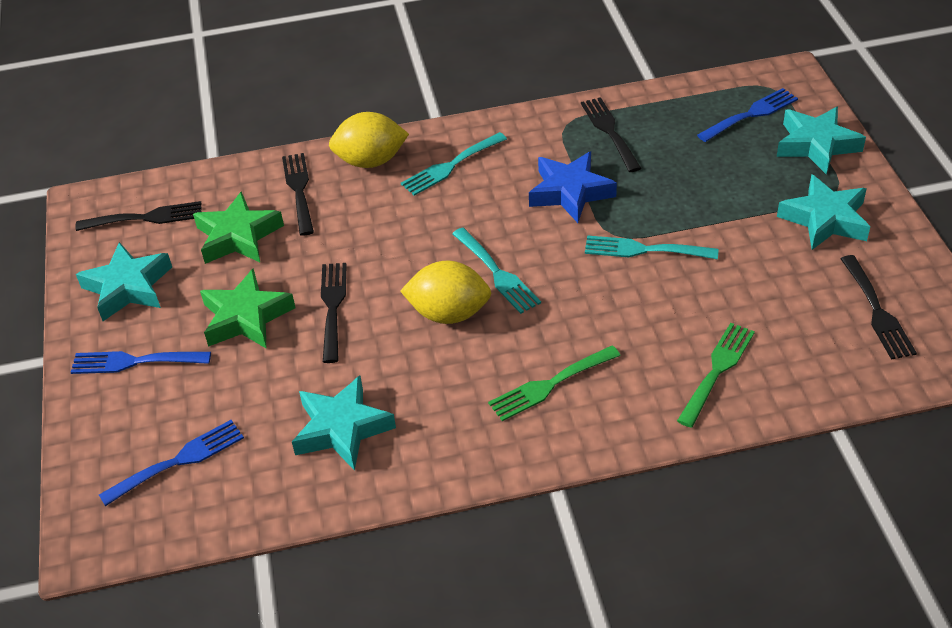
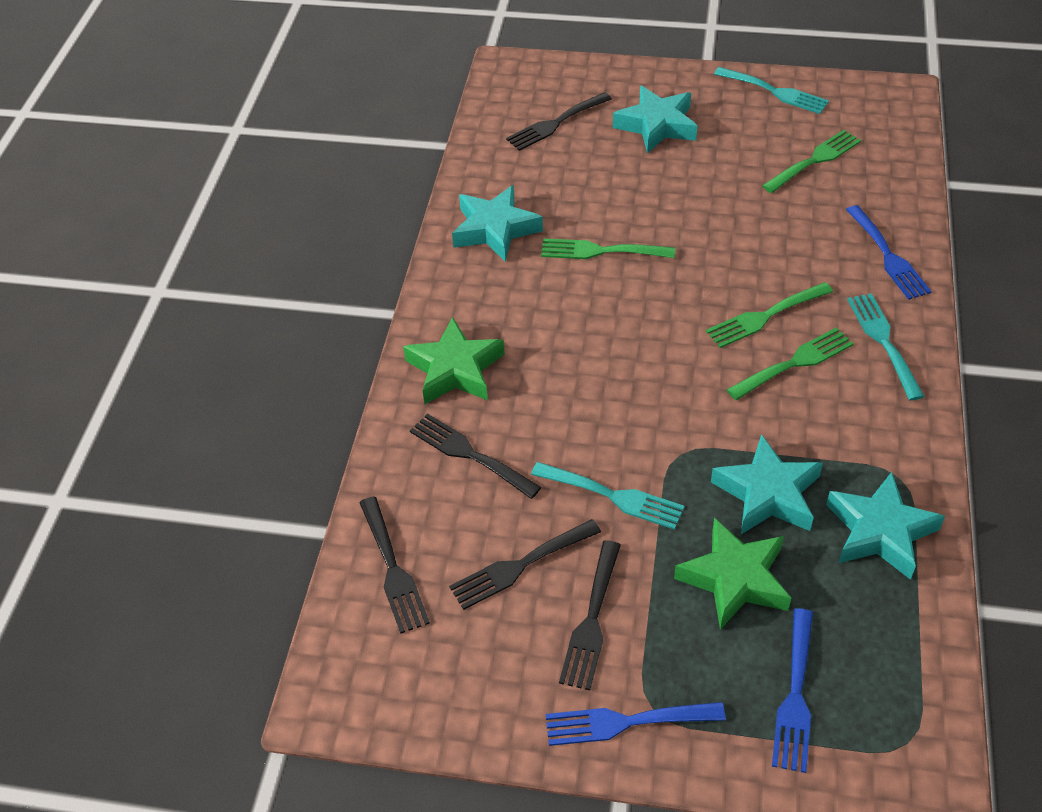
blue star: 1 -> 0
green fork: 2 -> 4
yellow lemon: 2 -> 0

